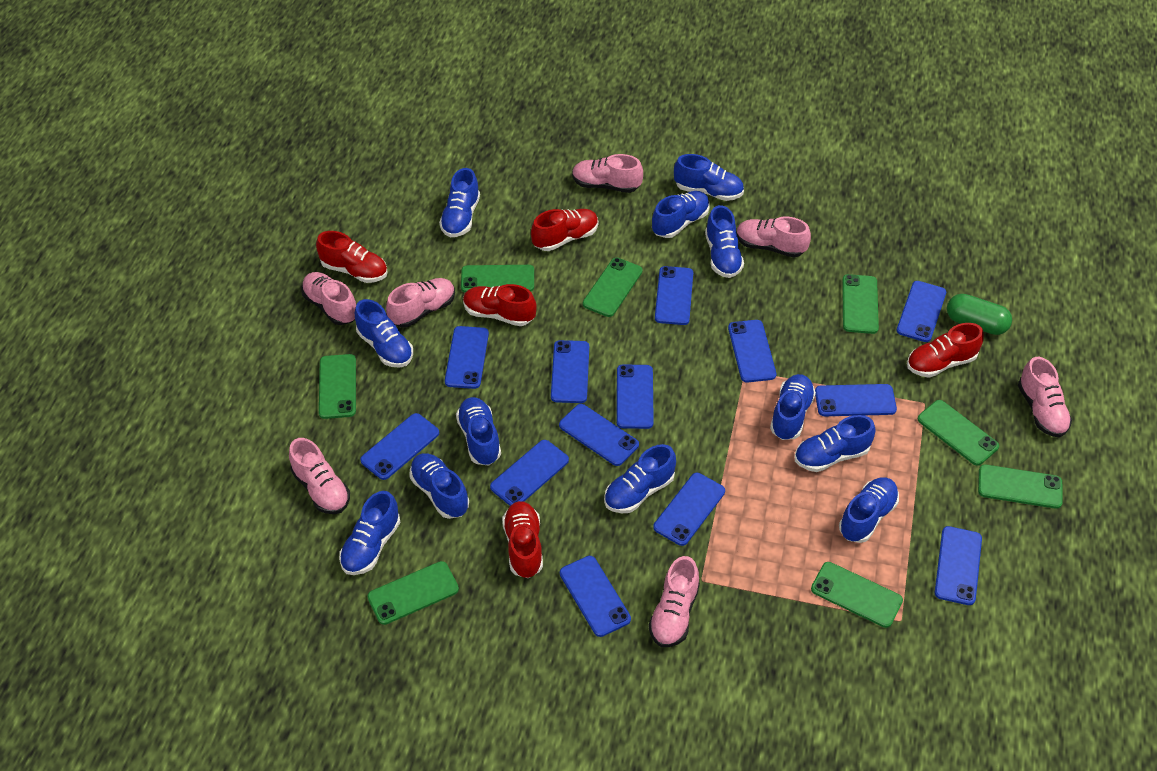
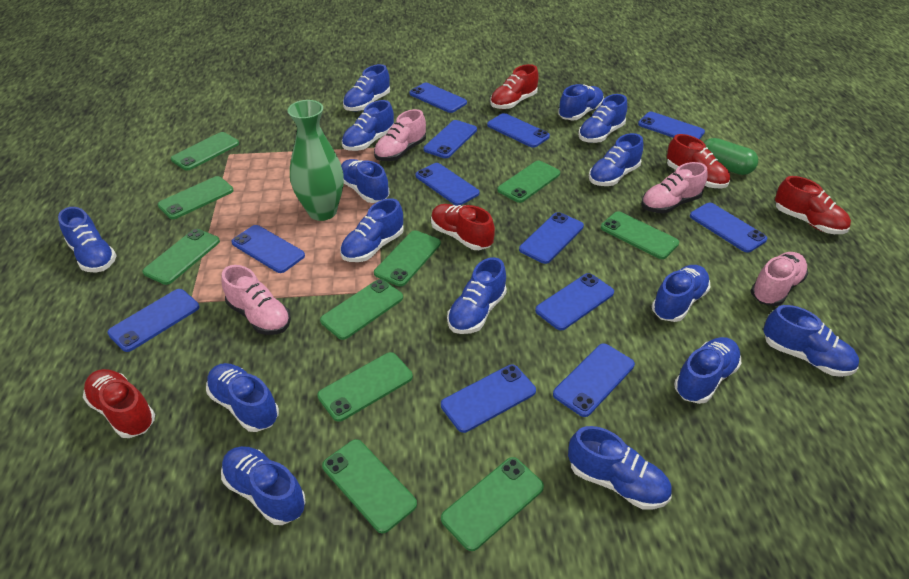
blue phone: 13 -> 12
blue shoe: 12 -> 15
green phone: 8 -> 10
green vase: 0 -> 1
pink shoe: 7 -> 4

